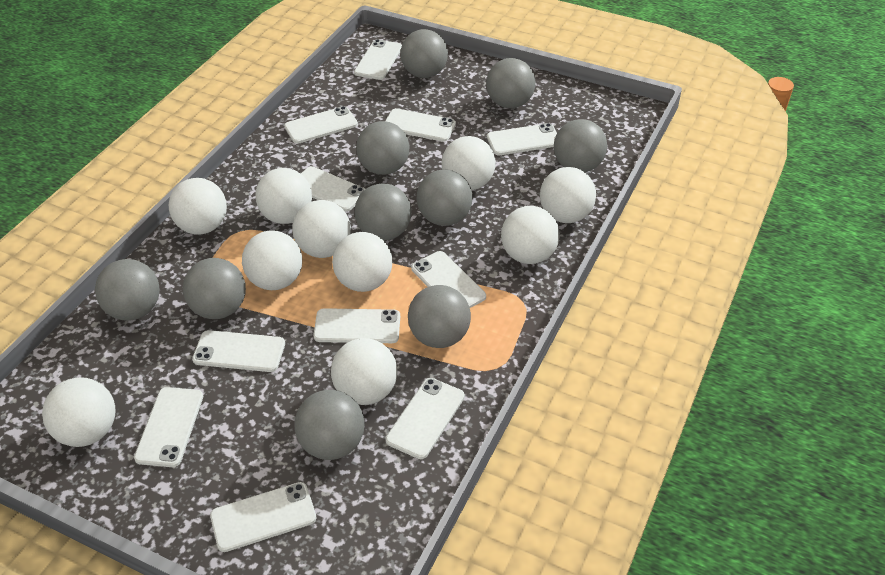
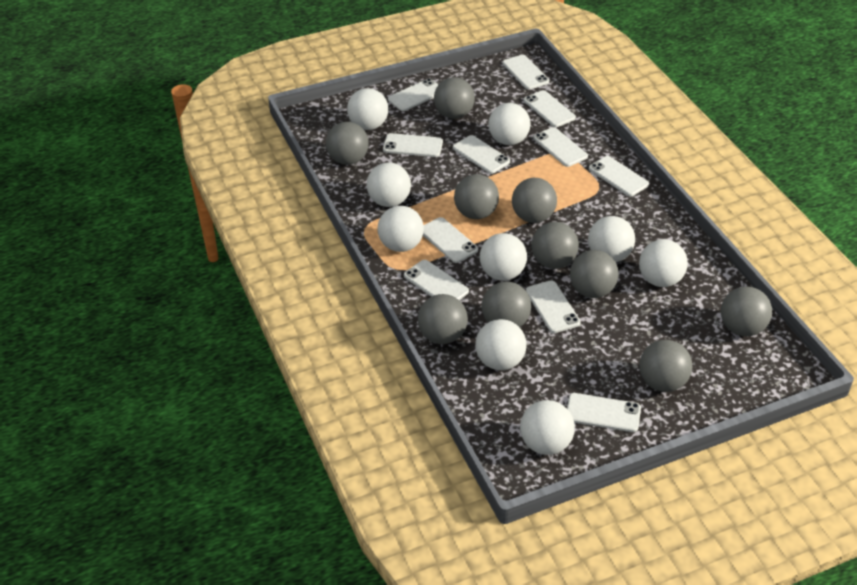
white ball: 10 -> 9

